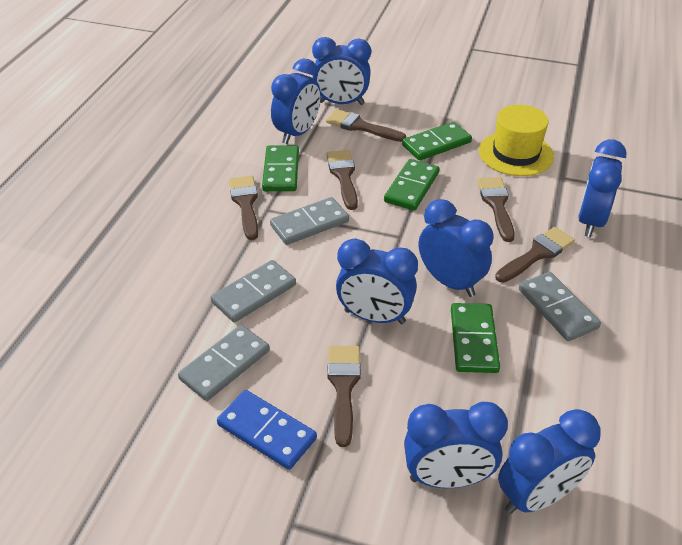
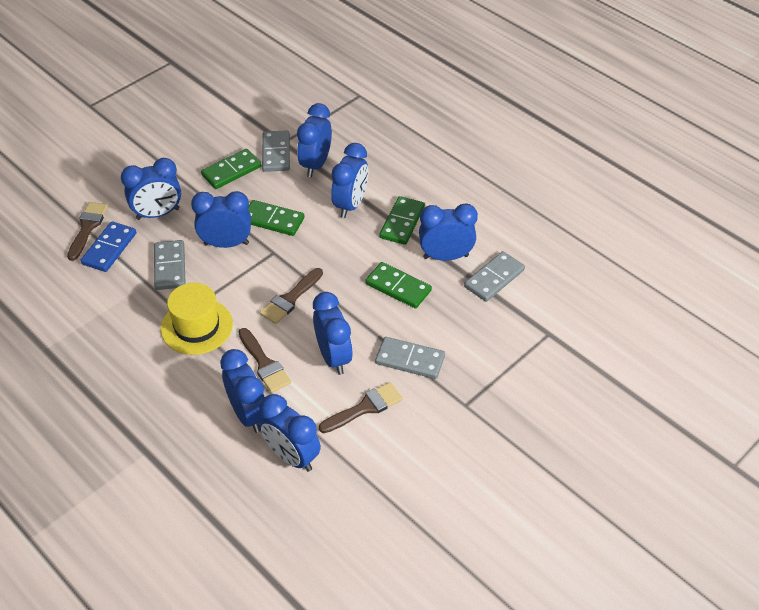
blue clock: 7 -> 8
brown brush: 6 -> 4

